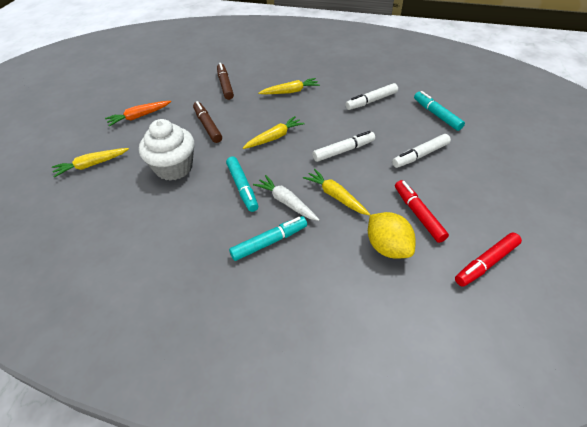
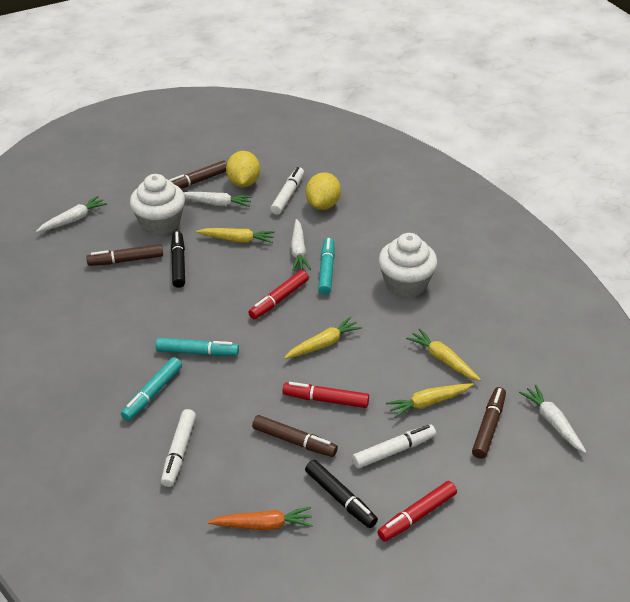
black marker: 0 -> 2
brown marker: 2 -> 4
red marker: 2 -> 3
white carrot: 1 -> 4
white cupcake: 1 -> 2
yellow lemon: 1 -> 2

